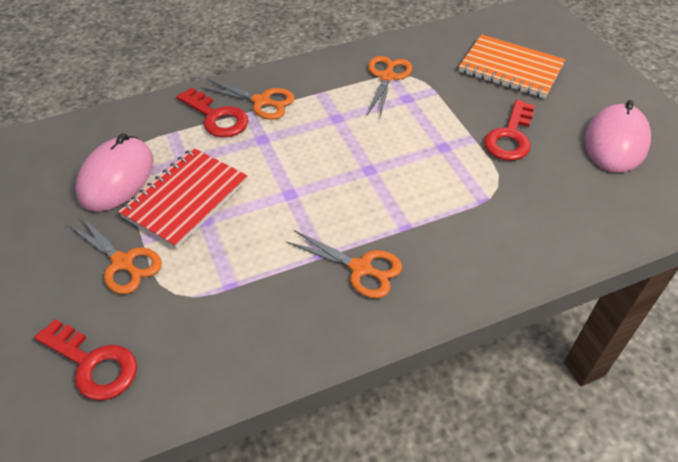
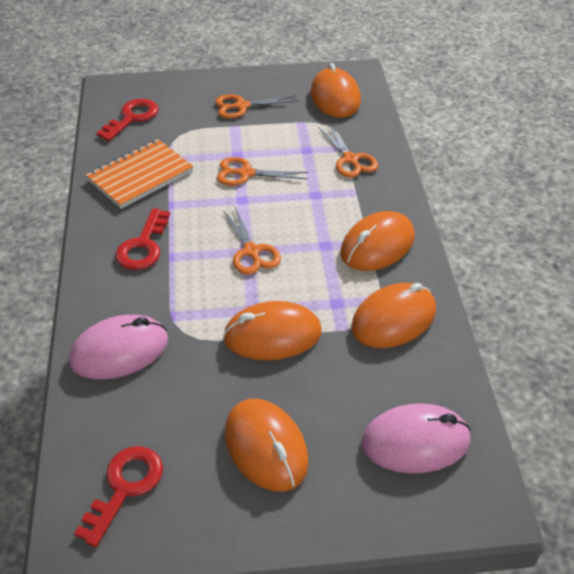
orange mouse: 0 -> 5
red notebook: 1 -> 0

